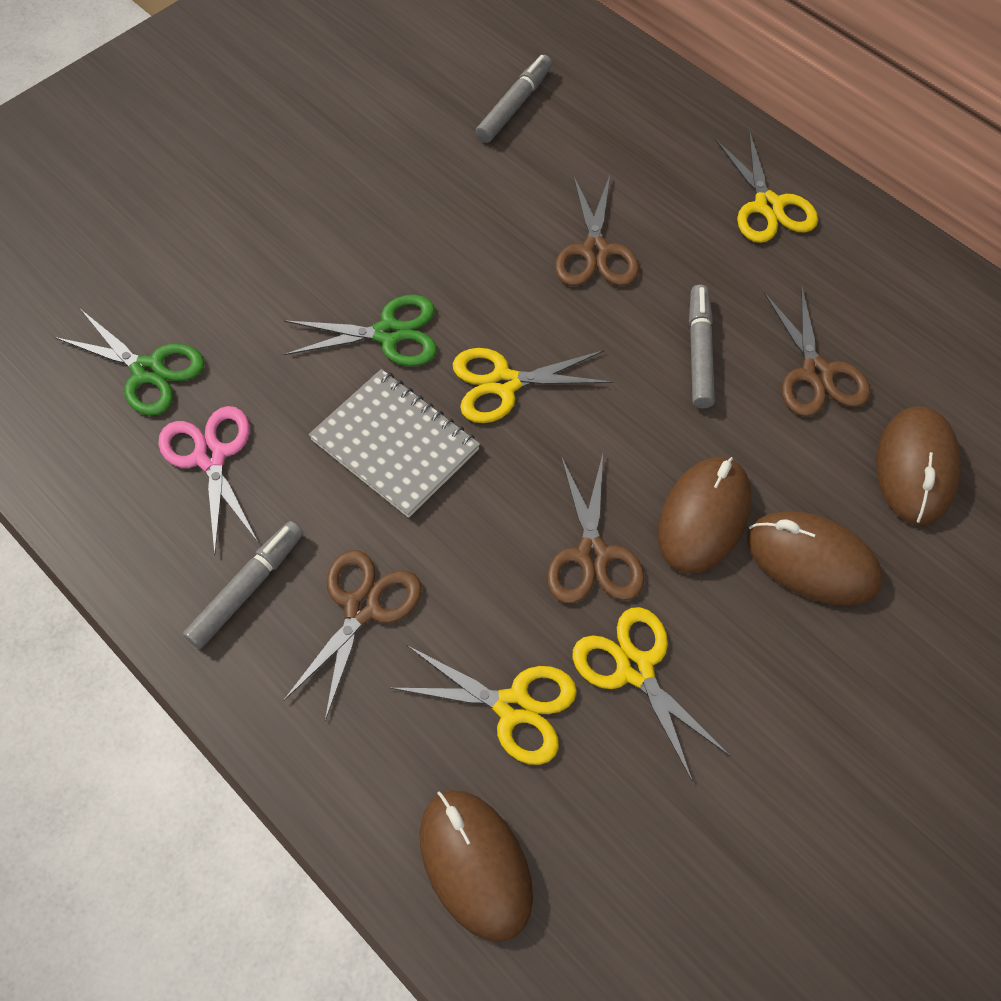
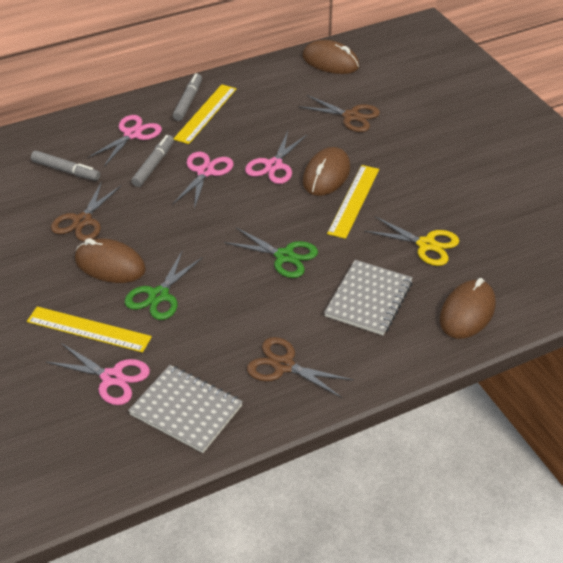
brown scissors: 4 -> 3
grey notebook: 1 -> 2
pink scissors: 1 -> 4
yellow ruler: 0 -> 3
yellow scissors: 4 -> 1

